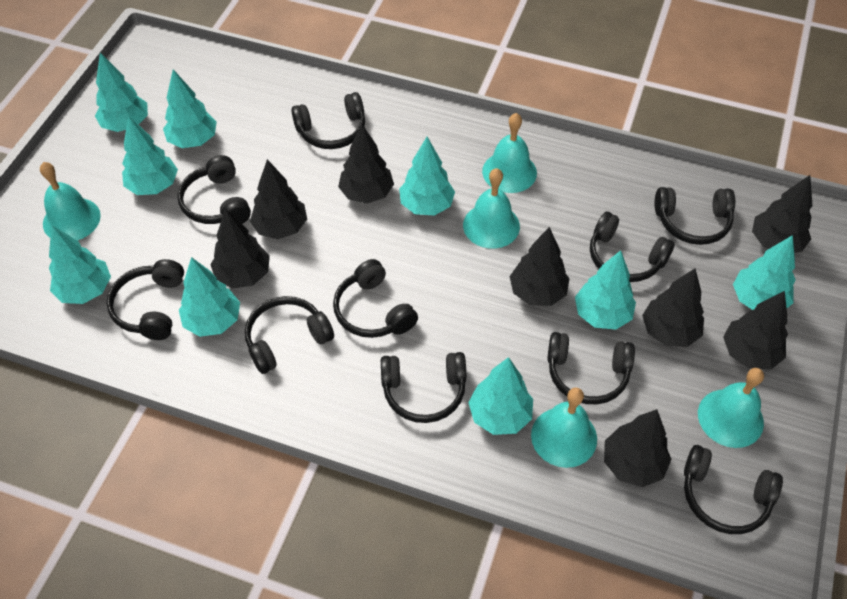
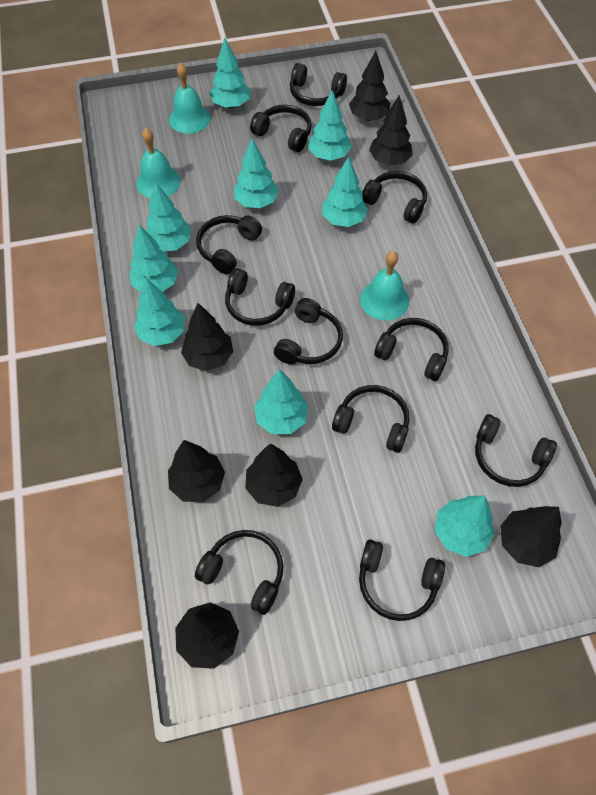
black headphones: 10 -> 11
black tree: 8 -> 7
turquoise bell: 5 -> 3

